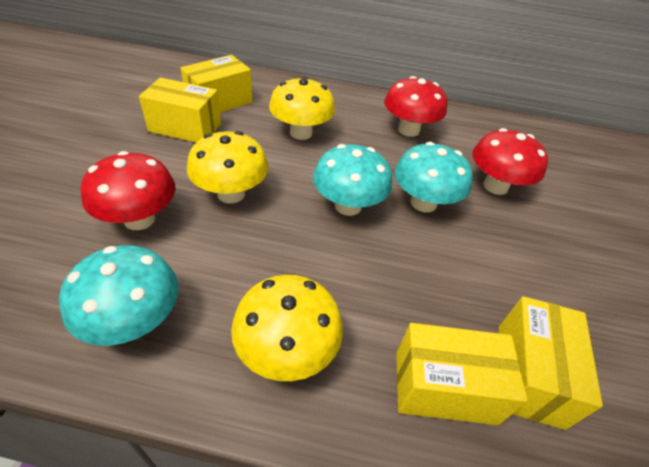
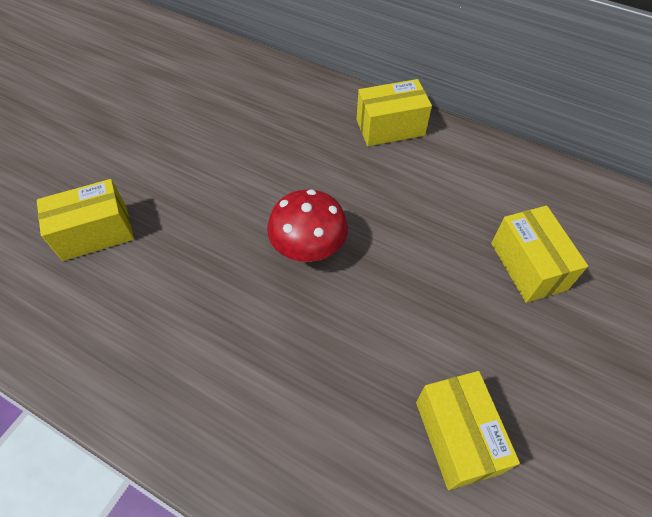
red mushroom: 3 -> 1
turquoise mushroom: 3 -> 0
yellow mushroom: 3 -> 0

